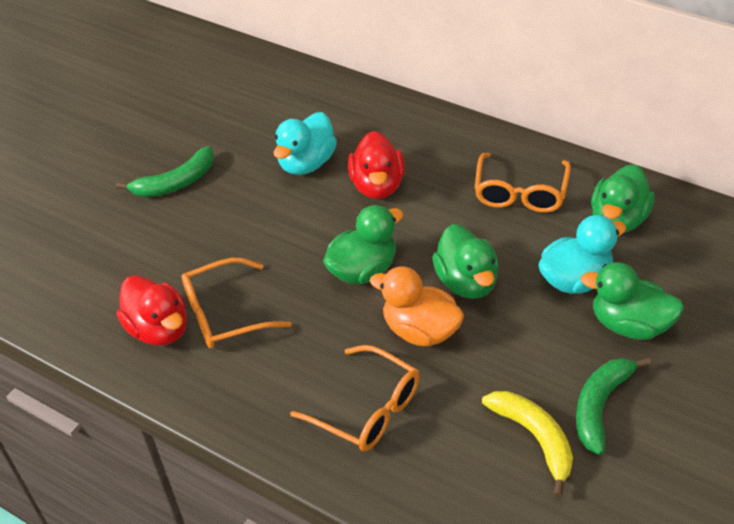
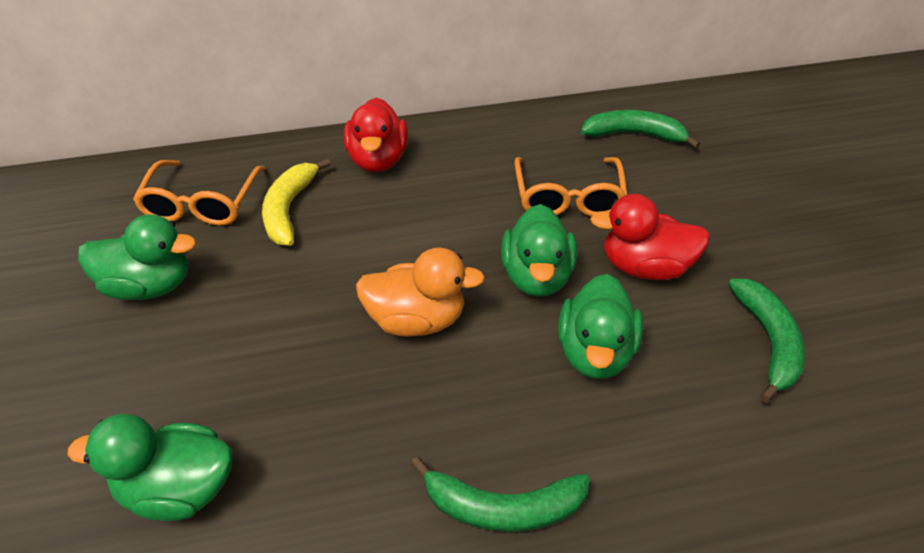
green banana: 2 -> 3
orange glasses: 3 -> 2
turquoise duck: 2 -> 0

